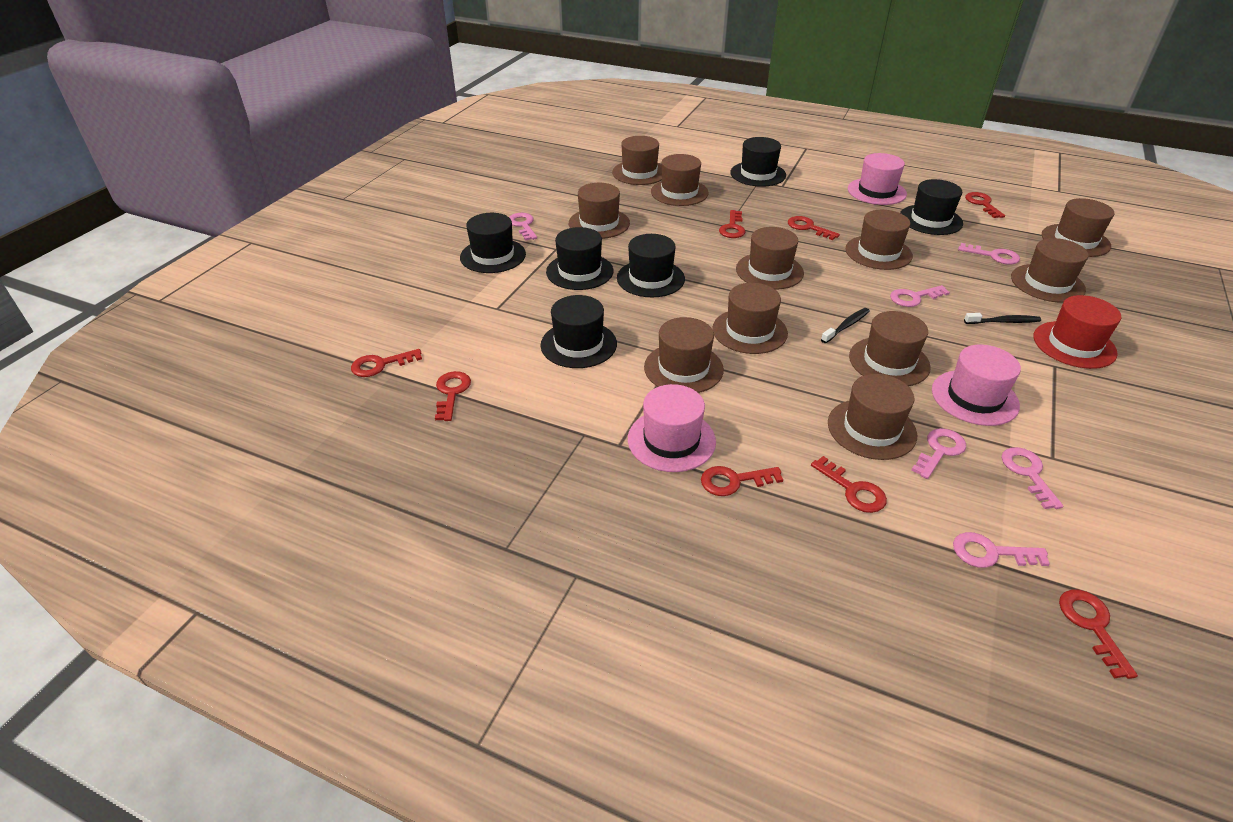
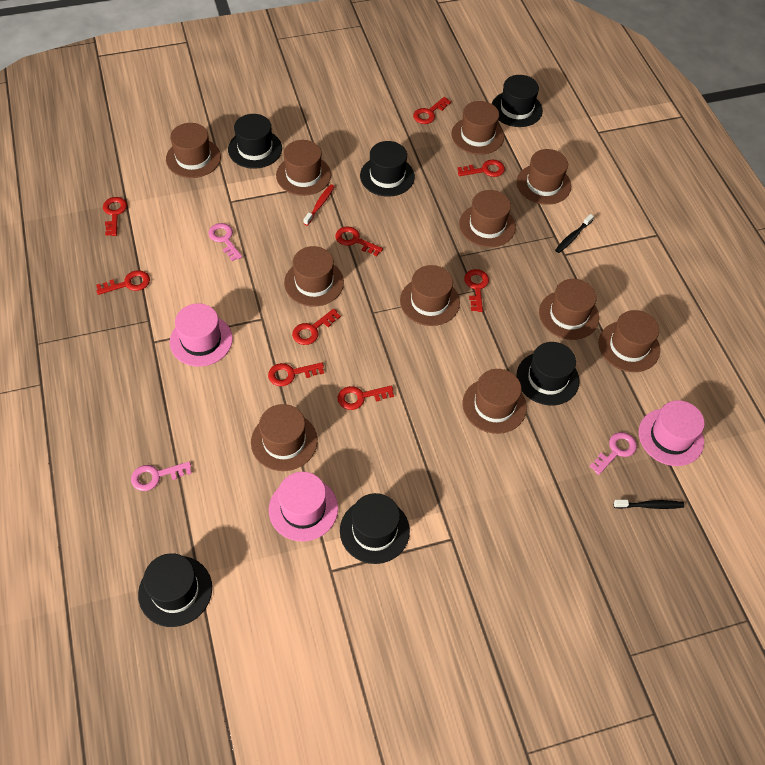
pink key: 6 -> 3
red hat: 1 -> 0
red key: 8 -> 9
red toothbrush: 0 -> 1

